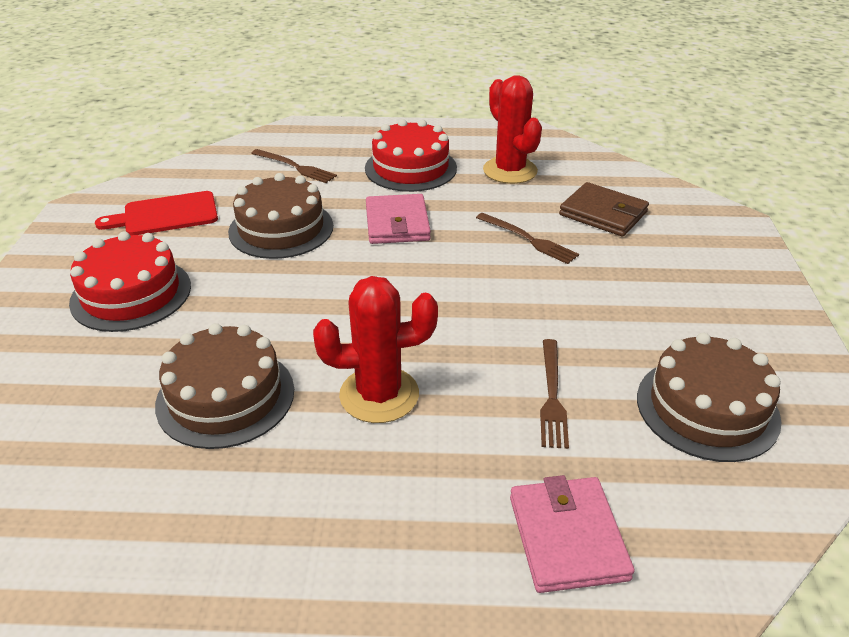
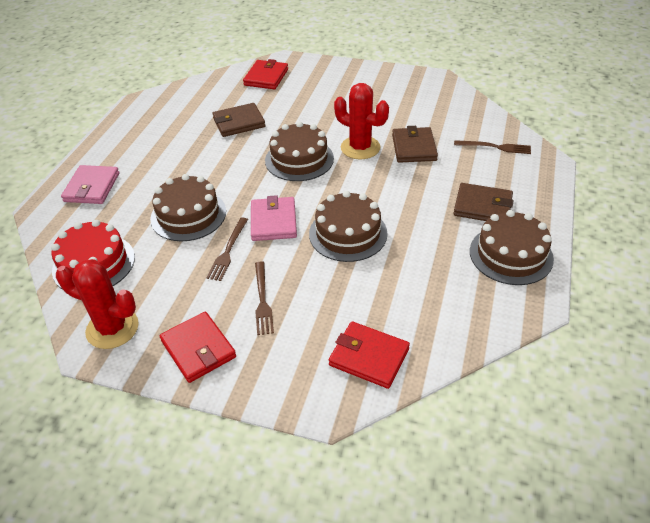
brown cake: 3 -> 4
brown wallet: 1 -> 3
red cake: 2 -> 1
red cutting board: 1 -> 0
red wallet: 0 -> 3

